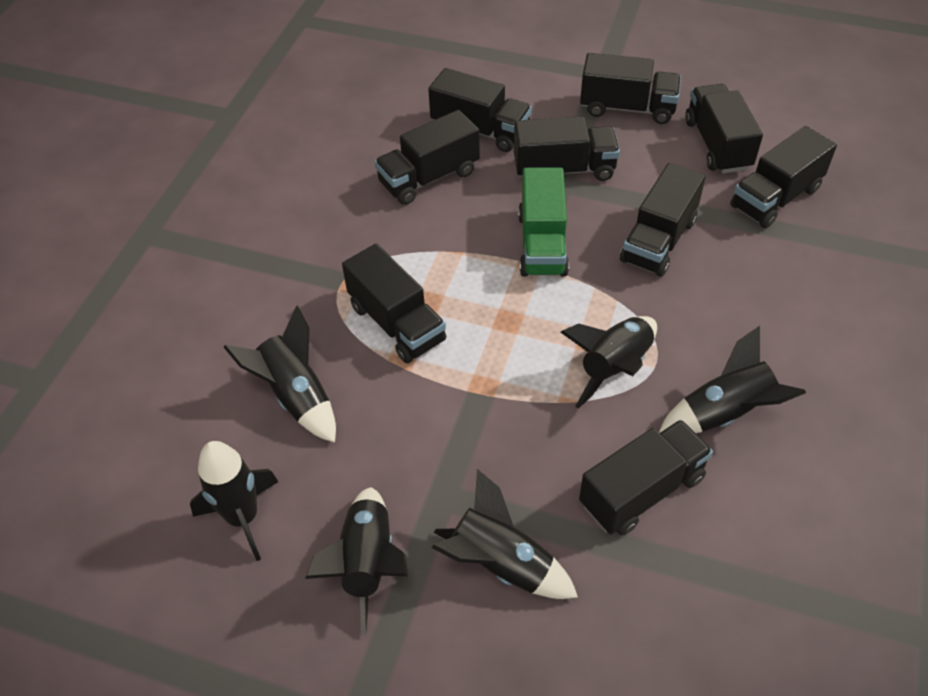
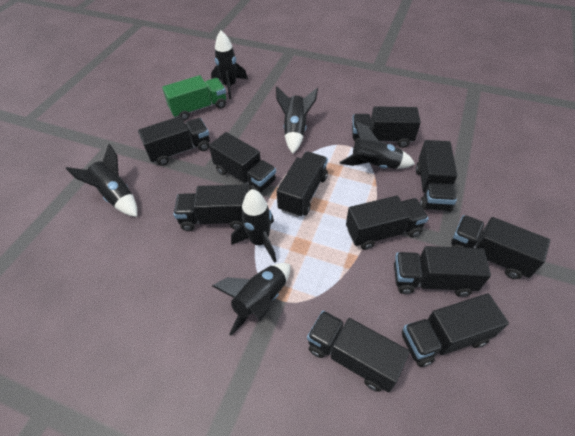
black truck: 9 -> 11

